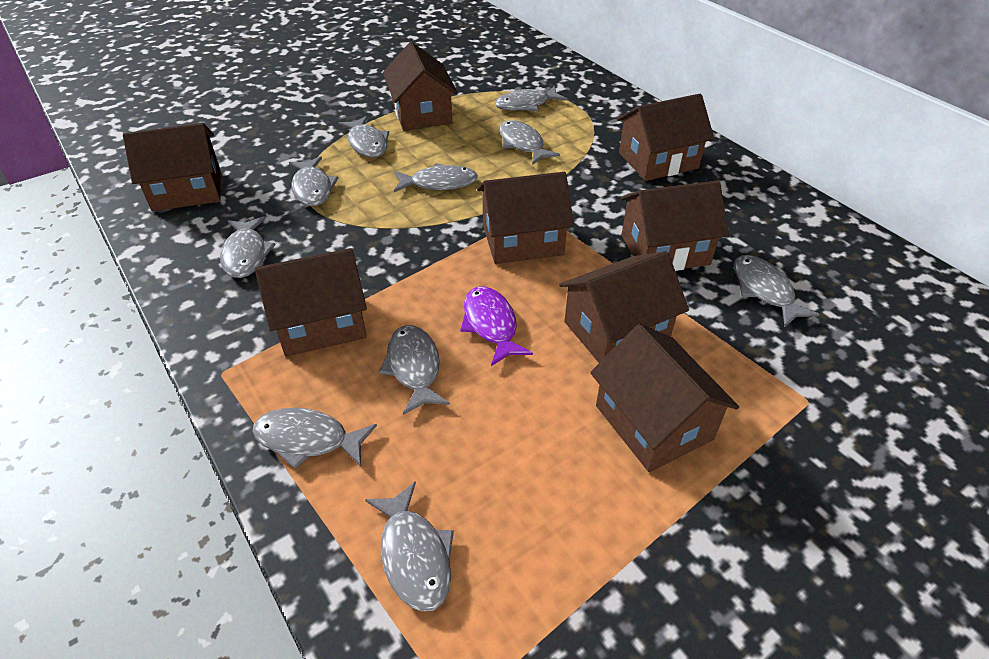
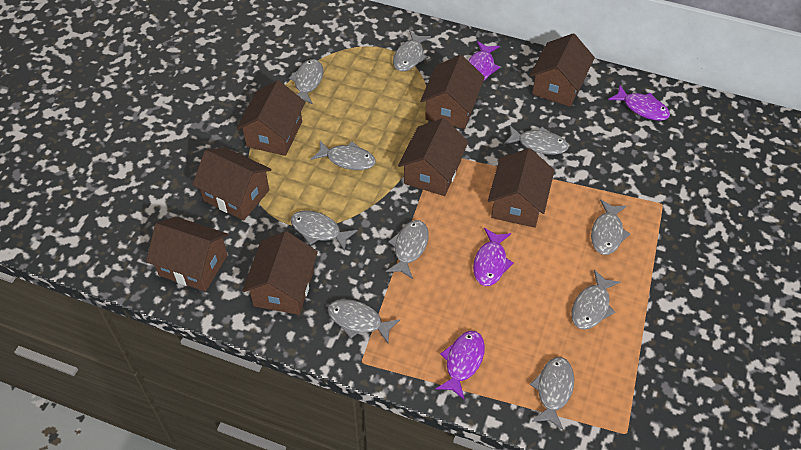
purple fish: 1 -> 4

